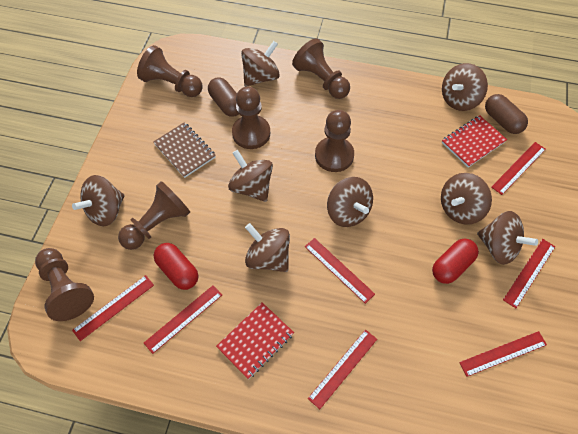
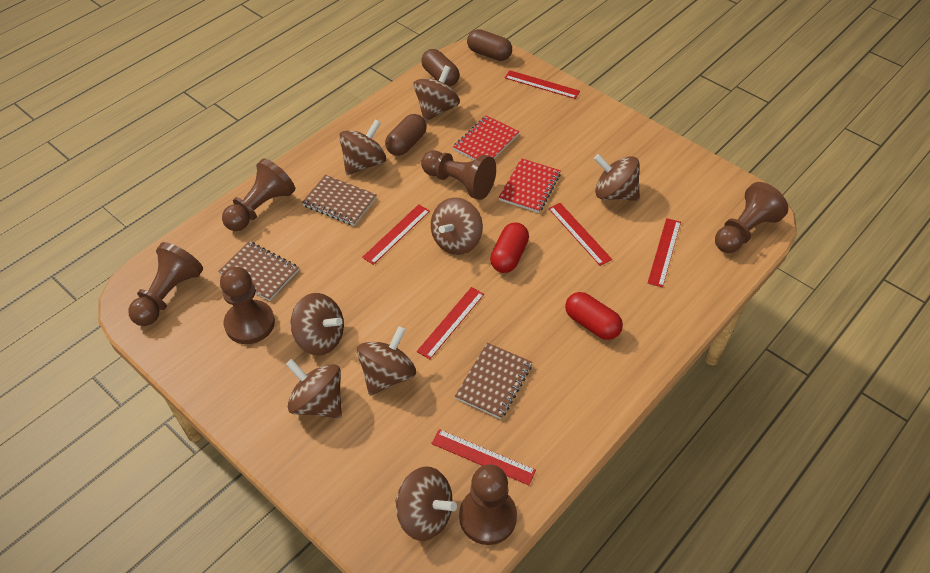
brown capsule: 2 -> 3
brown notebook: 1 -> 3
red ruler: 7 -> 6

